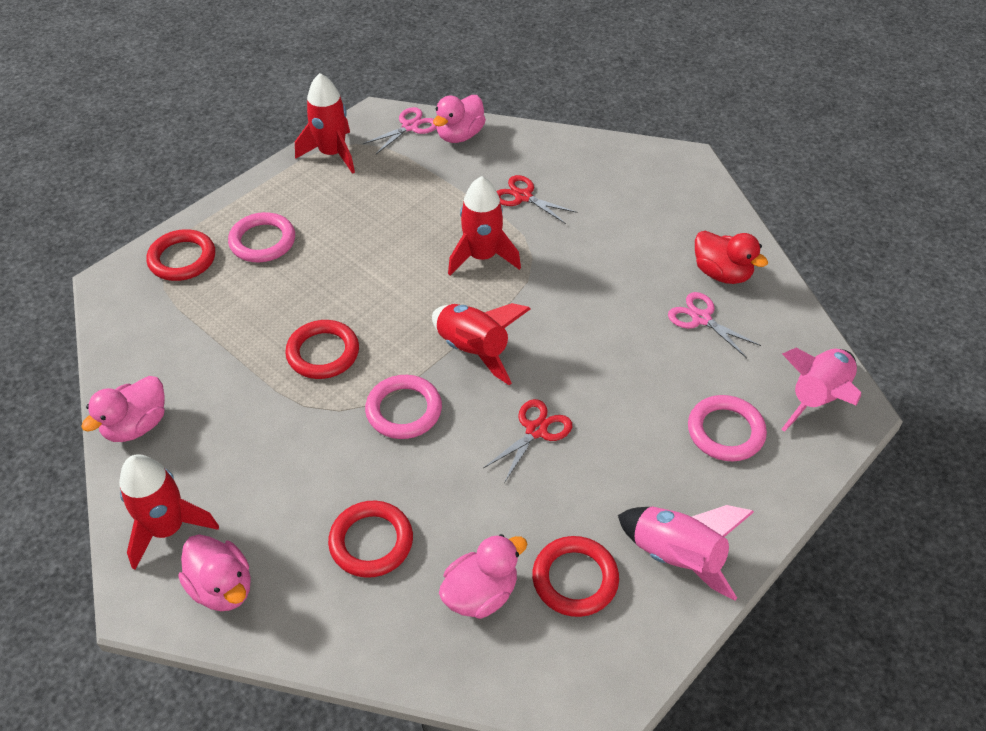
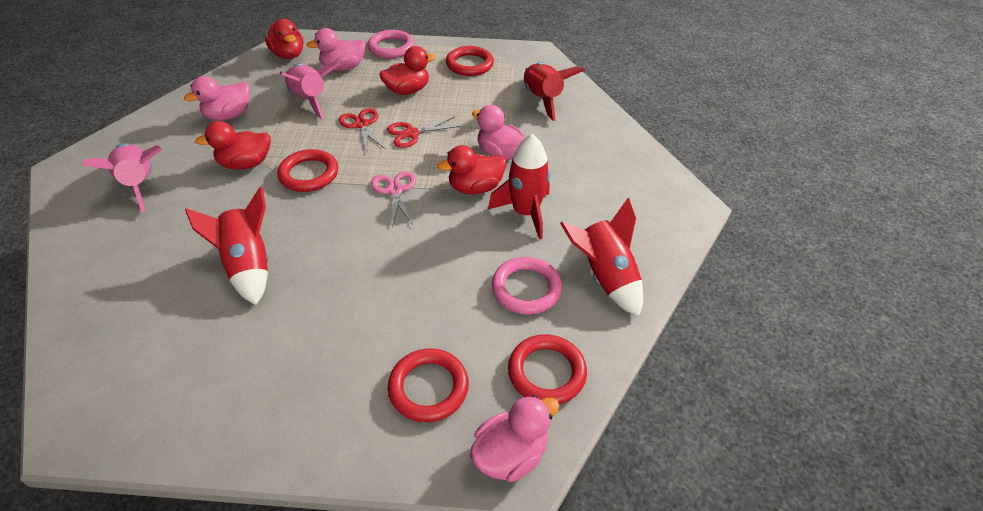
pink ring: 3 -> 2
pink scissors: 2 -> 1
red duck: 1 -> 4

